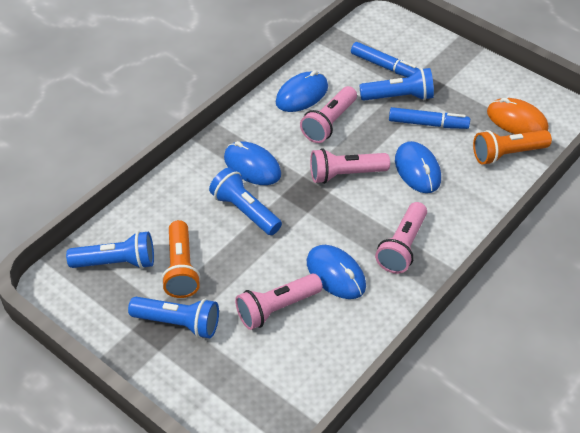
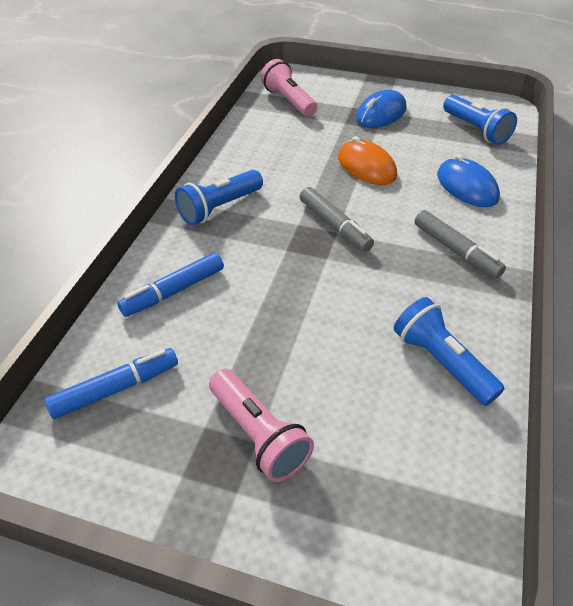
blue flashlight: 4 -> 3
blue mouse: 4 -> 2
grey marker: 0 -> 2
orange flashlight: 2 -> 0
pink flashlight: 4 -> 2

